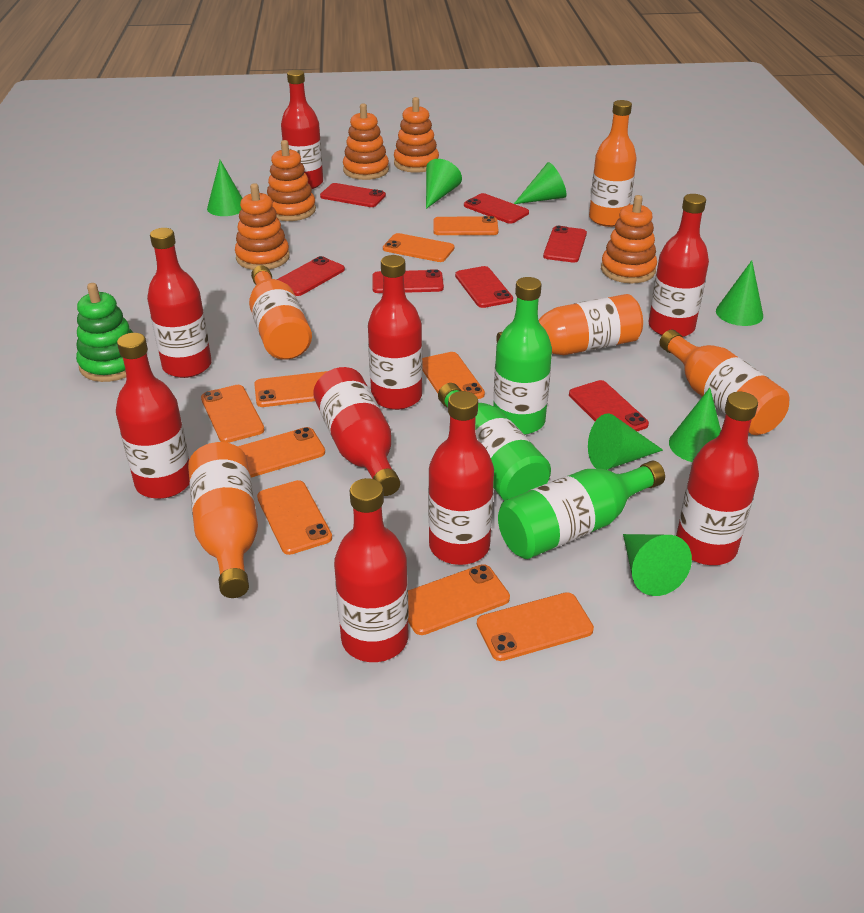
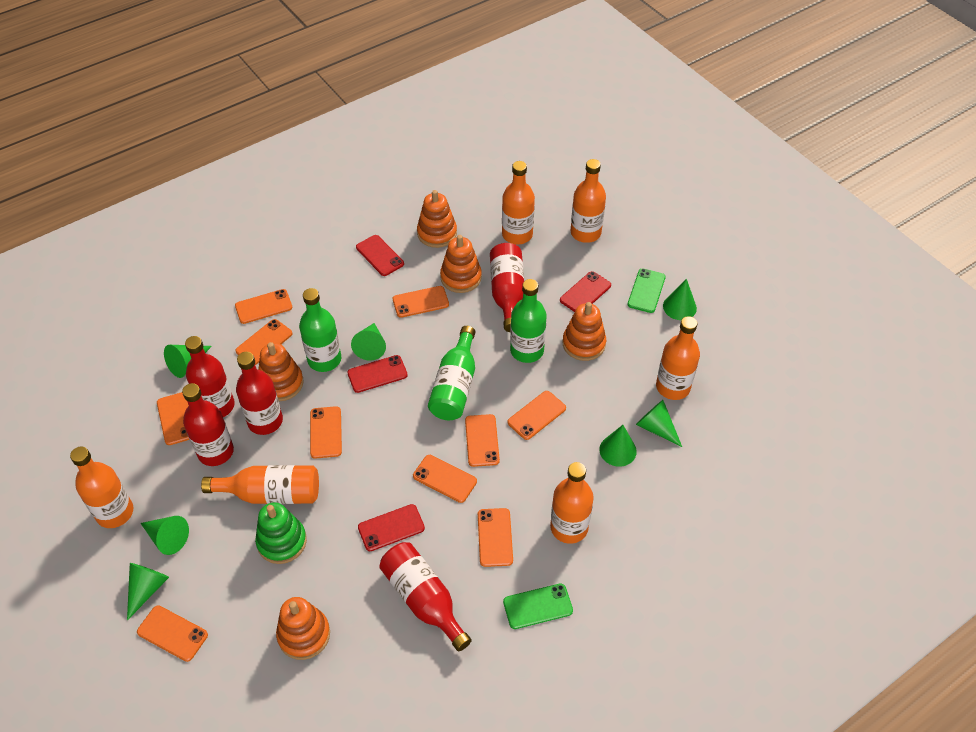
green phone: 0 -> 2
orange bottle: 5 -> 6
orange phone: 9 -> 10
red bottle: 9 -> 5
red phone: 7 -> 4

